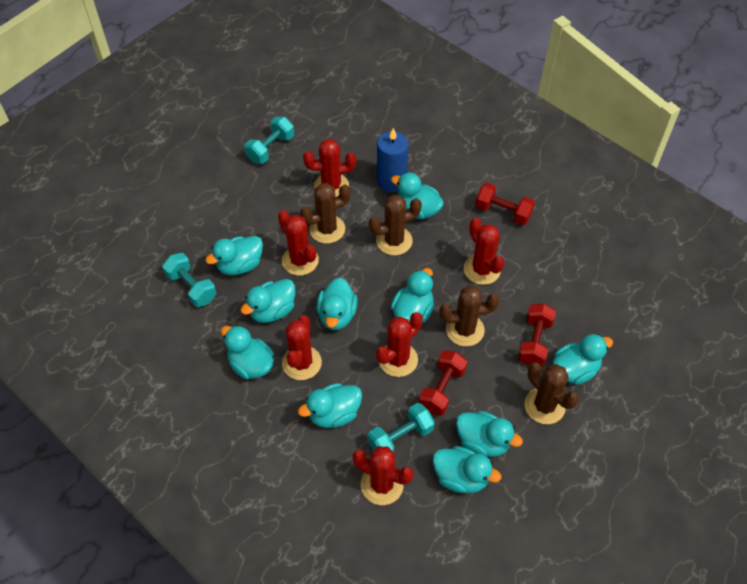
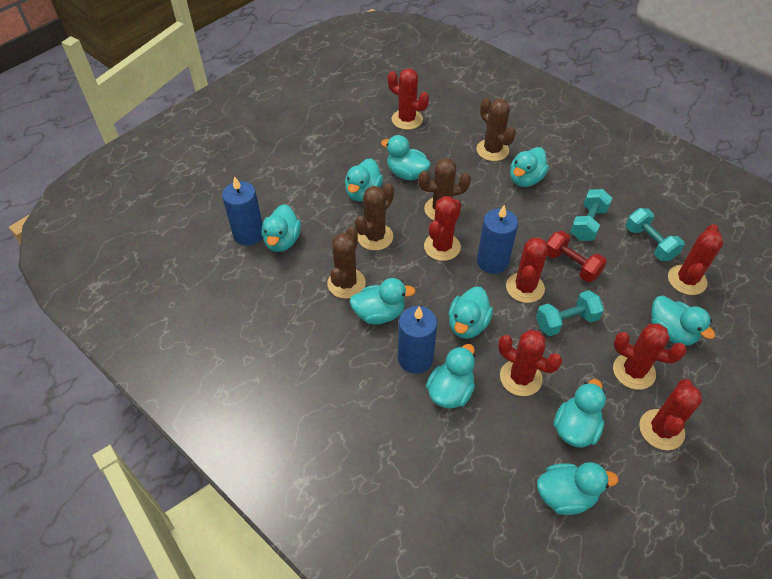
blue candle: 1 -> 3
red cactus: 6 -> 7
red dumbbell: 3 -> 1

